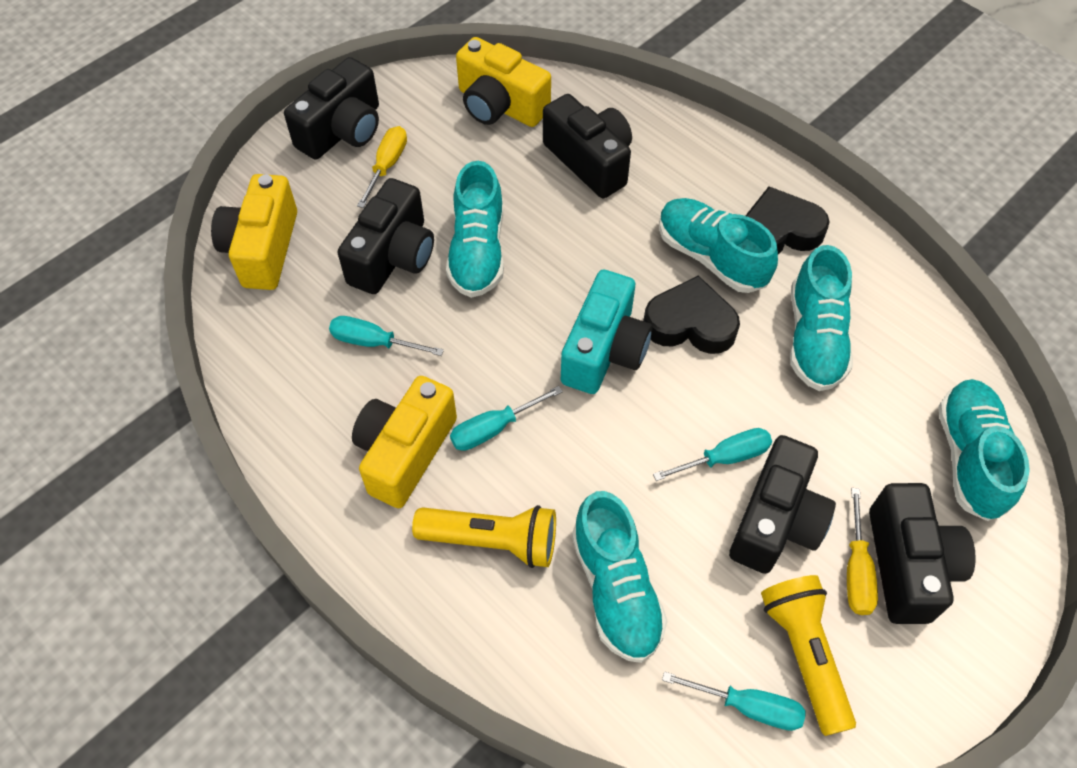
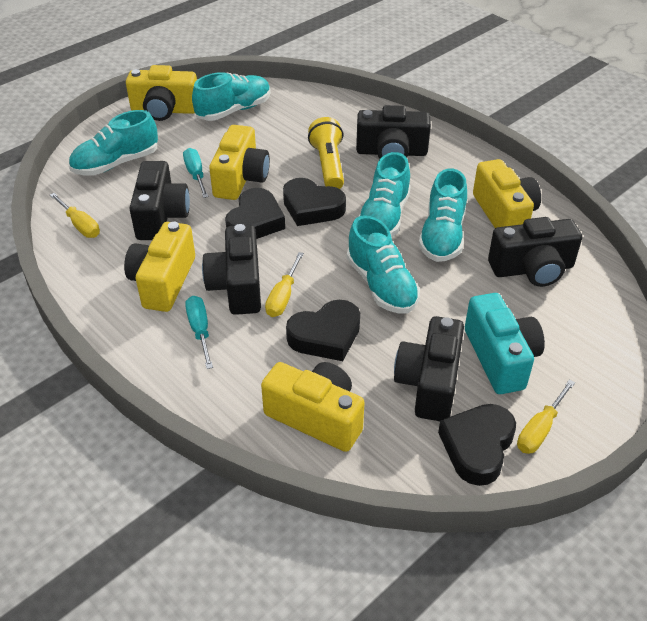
black heart: 2 -> 4
turquoise screwdriver: 4 -> 2
yellow camera: 3 -> 5
yellow flashlight: 2 -> 1
yellow screwdriver: 2 -> 3

